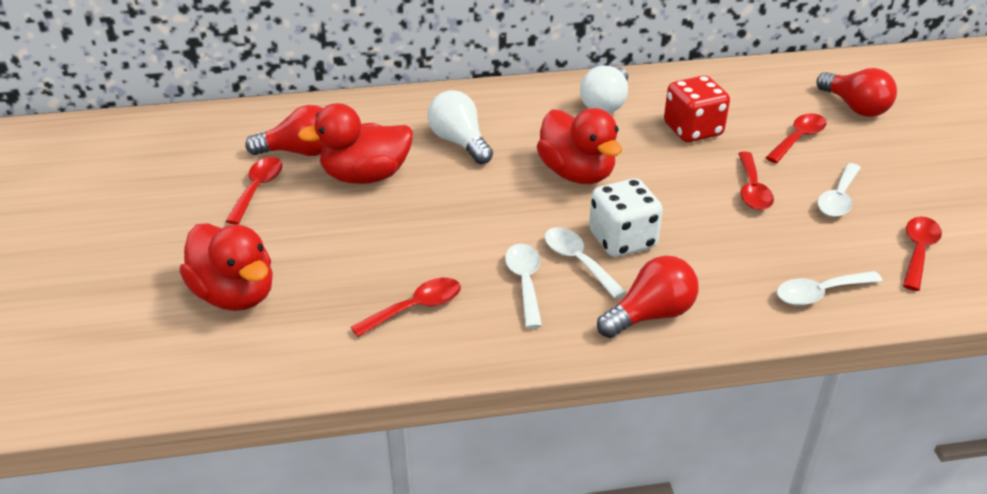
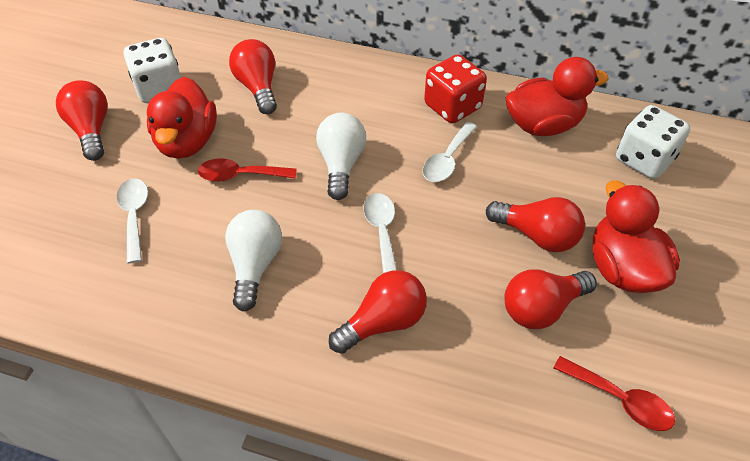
red light bulb: 3 -> 5
red spoon: 5 -> 2
white dice: 1 -> 2
white spoon: 4 -> 3

